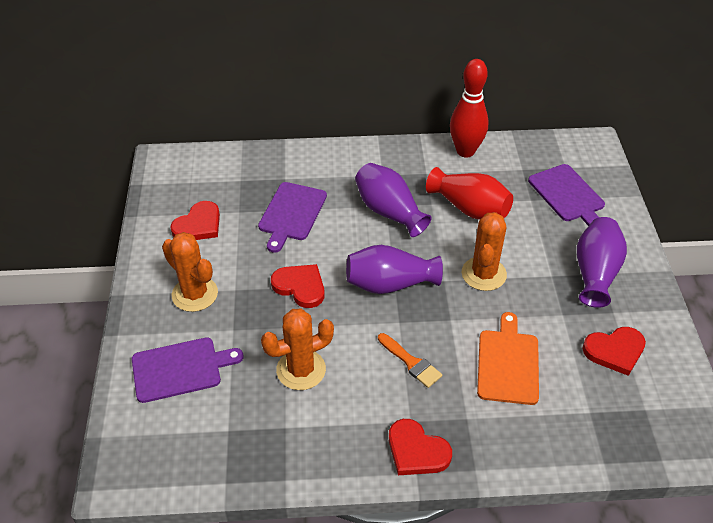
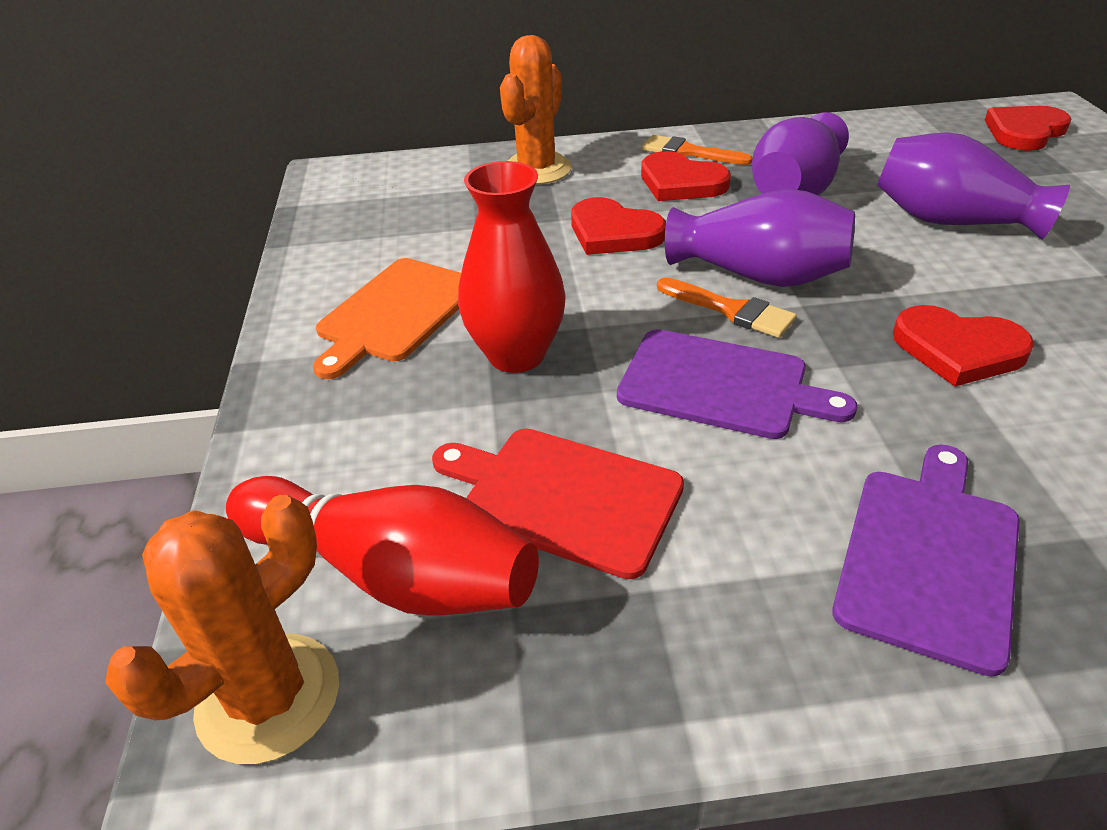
orange brush: 1 -> 2
orange cactus: 3 -> 2
purple cutting board: 3 -> 2
red cutting board: 0 -> 1

